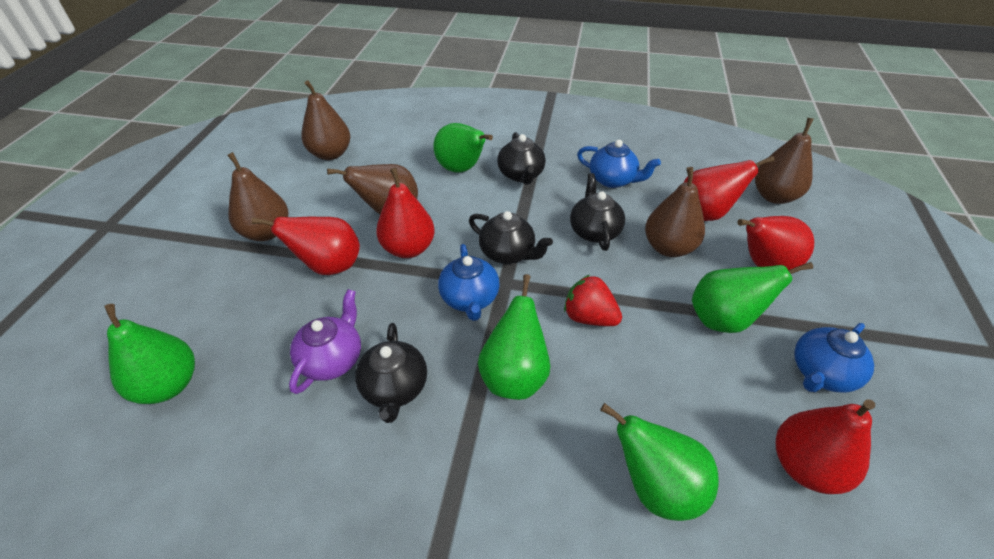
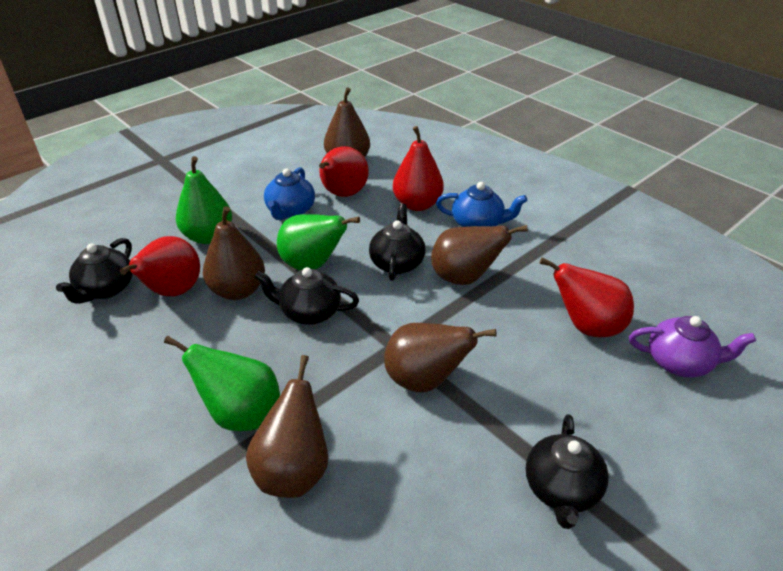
blue teapot: 3 -> 2
green pear: 5 -> 3
red pear: 5 -> 4
red strawberry: 1 -> 0

